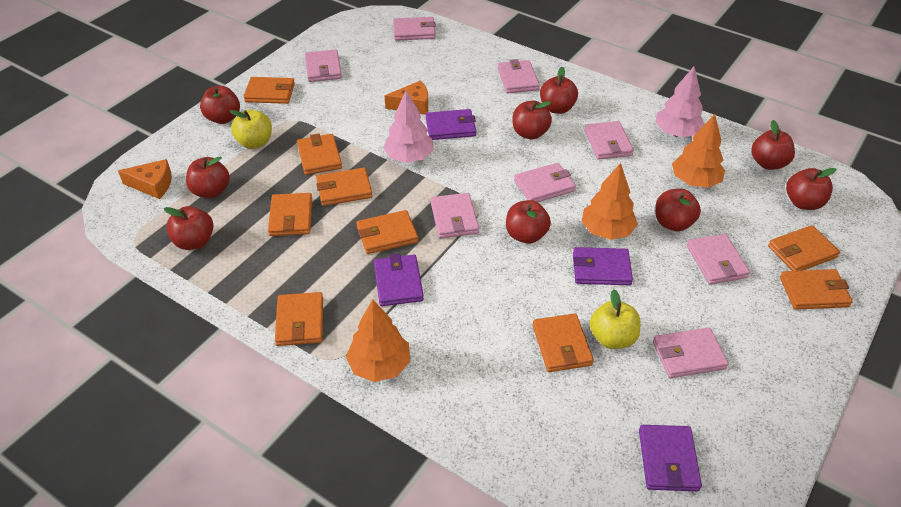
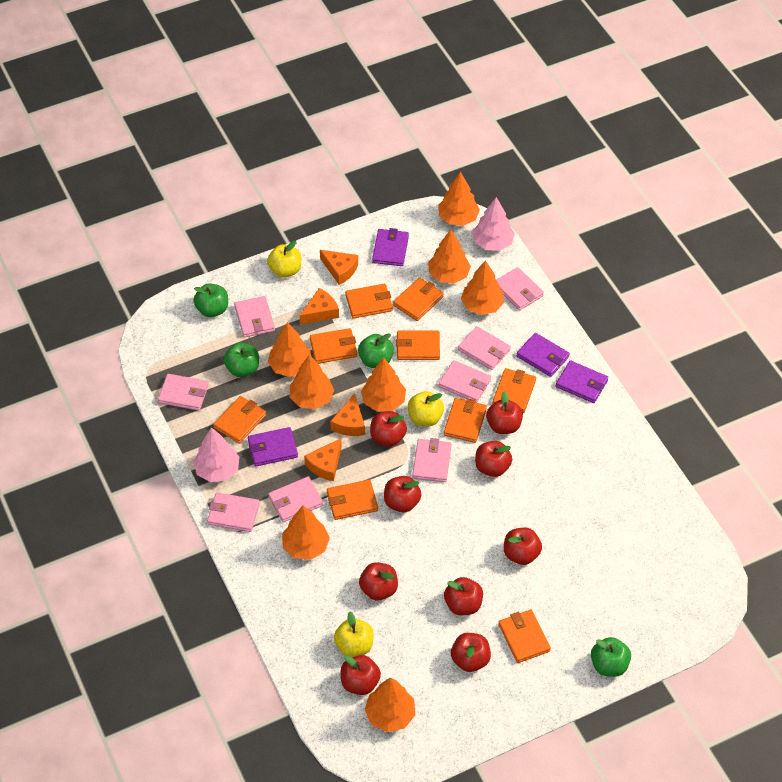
green apple: 0 -> 4
orange cheese: 2 -> 4
orange tree: 3 -> 8
yellow apple: 2 -> 3

